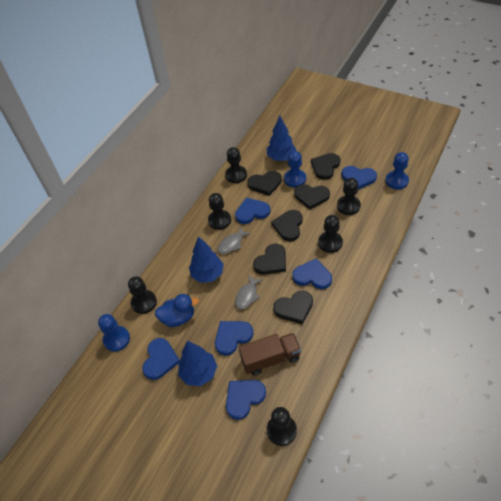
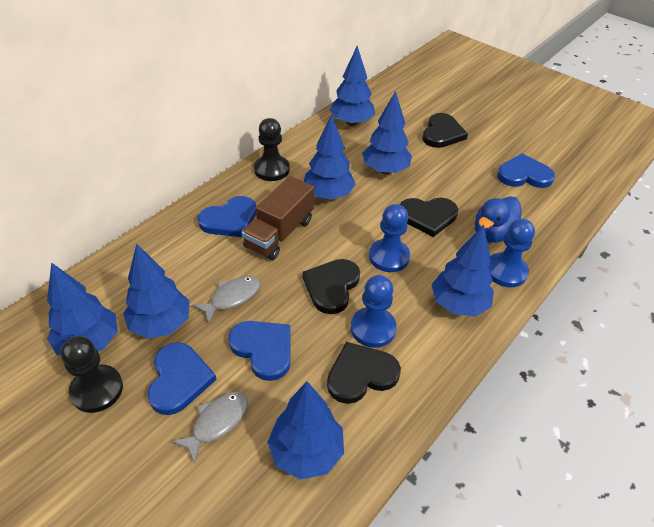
black heart: 6 -> 4
black pawn: 6 -> 2
blue heart: 6 -> 4
blue tree: 3 -> 7

